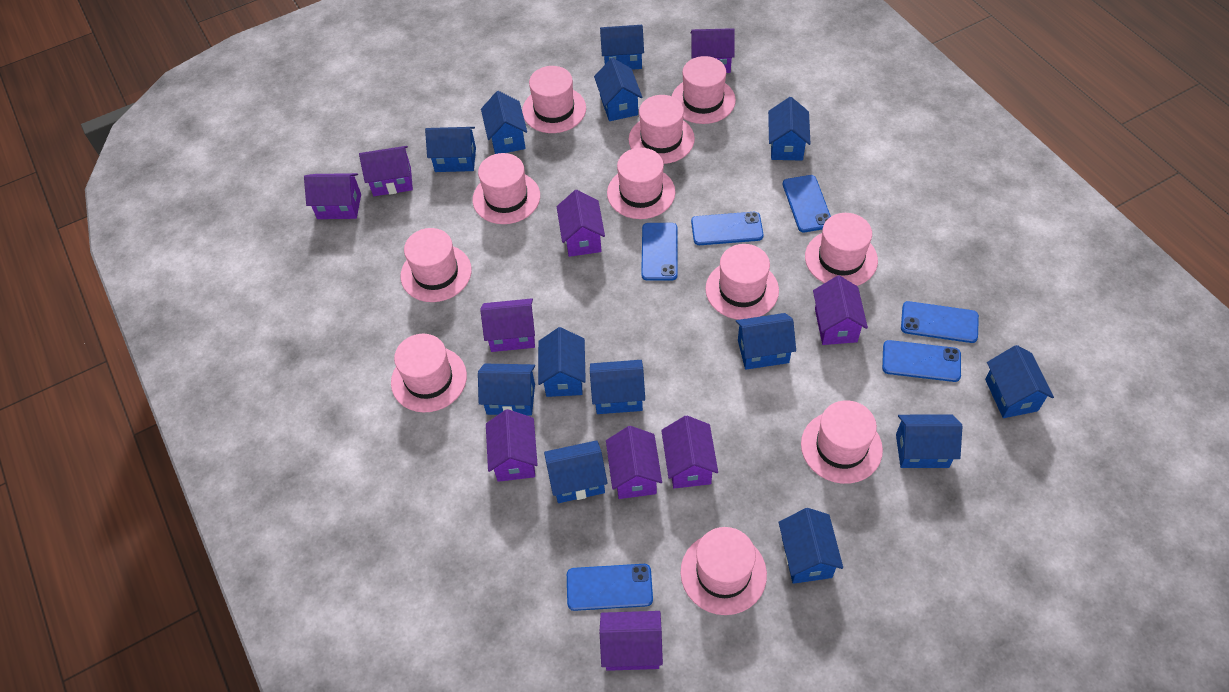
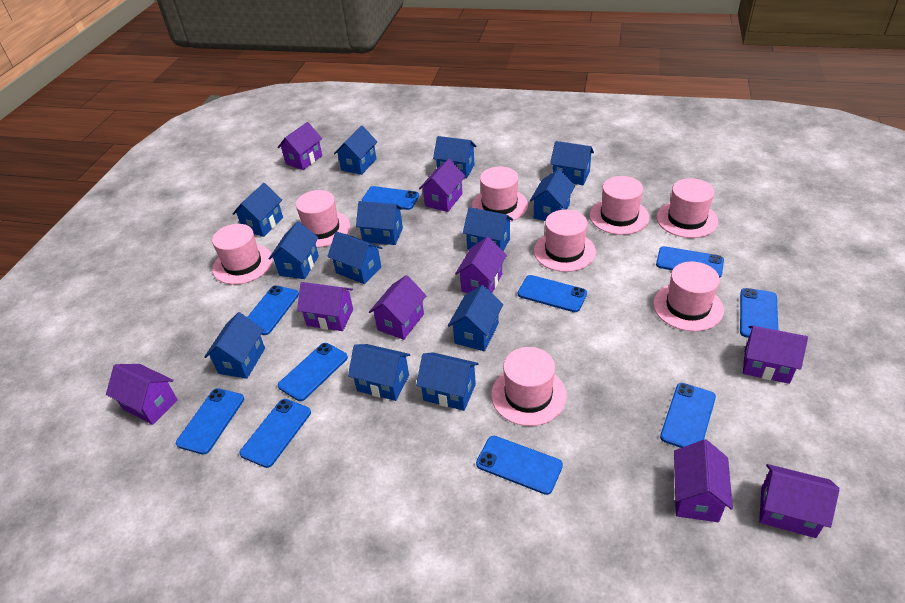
blue phone: 6 -> 10
pink hat: 11 -> 8
purple house: 10 -> 9

